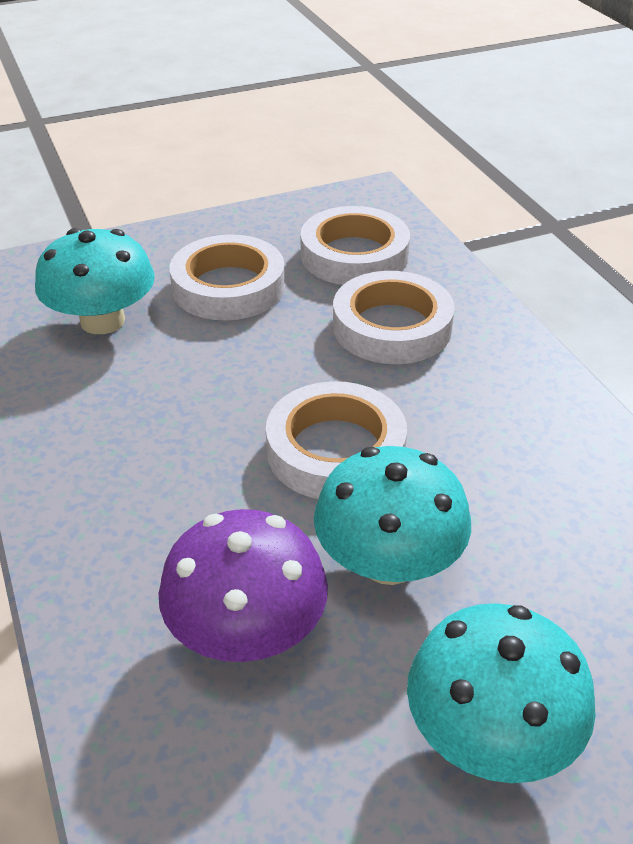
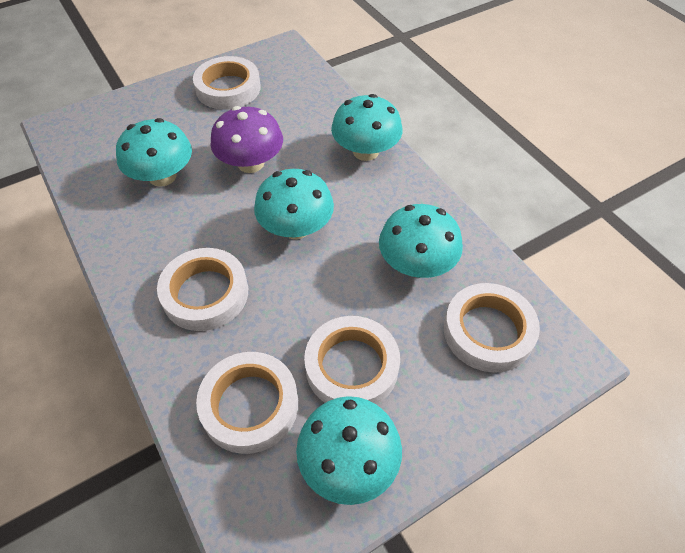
turquoise mushroom: 3 -> 5
white tape: 4 -> 5

